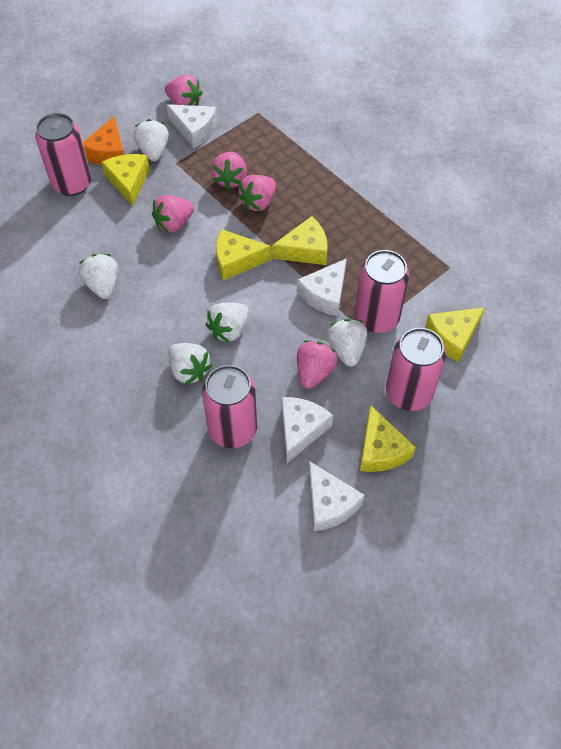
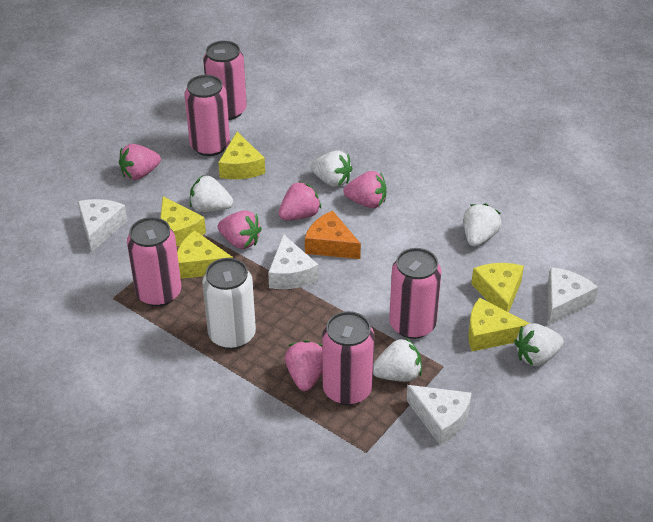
pink can: 4 -> 5
white can: 0 -> 1

